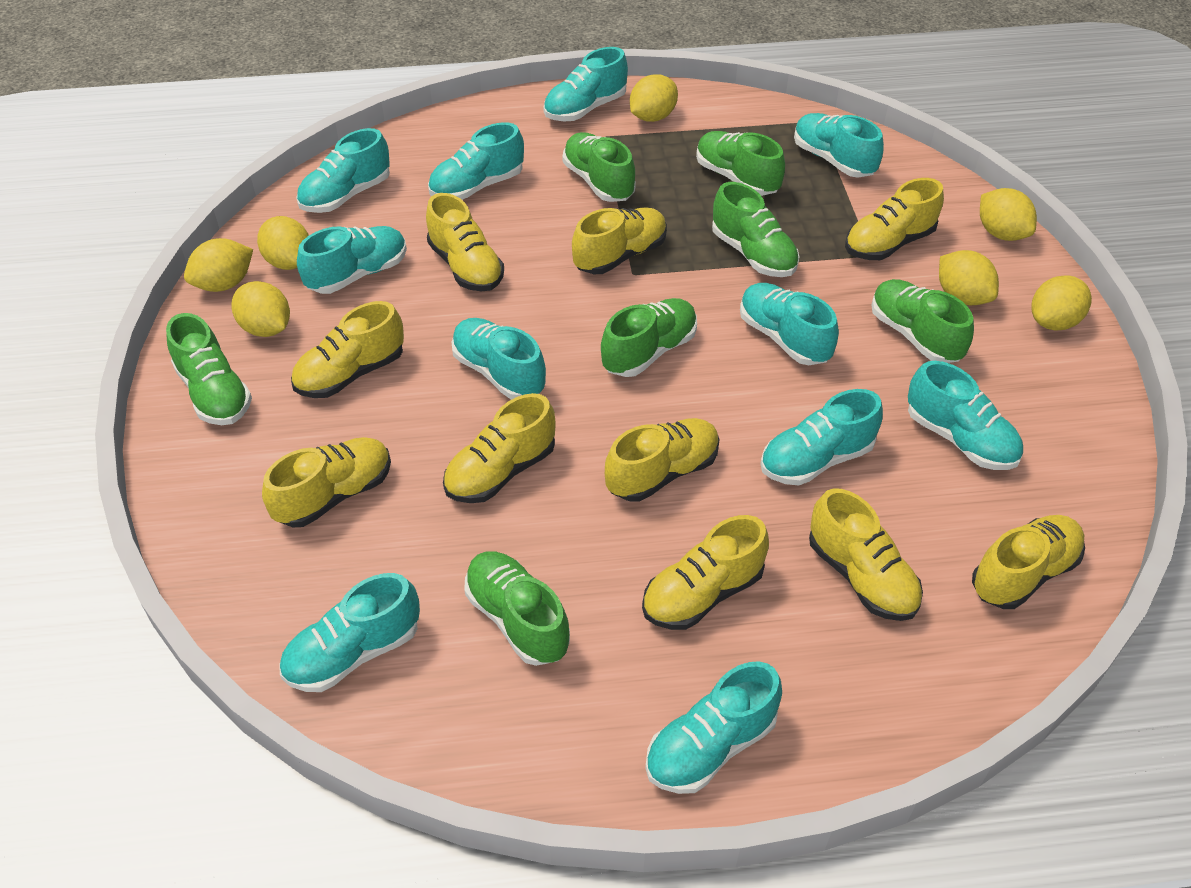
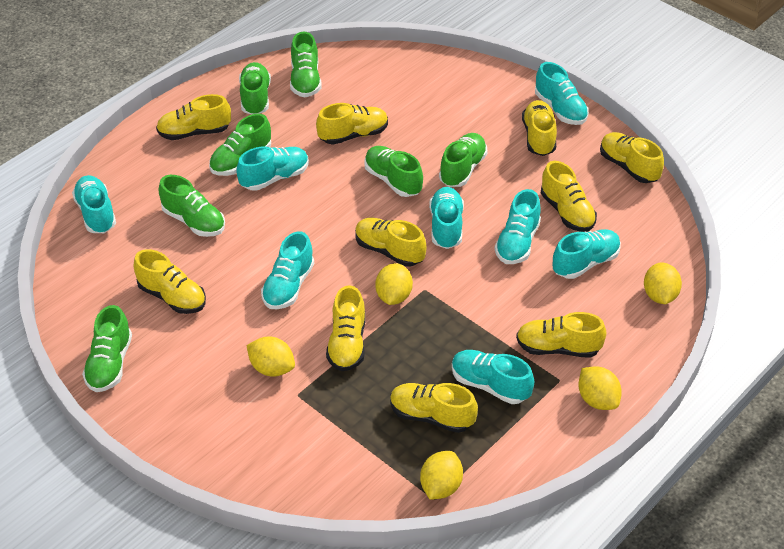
turquoise shoe: 11 -> 8
yellow lemon: 7 -> 5

